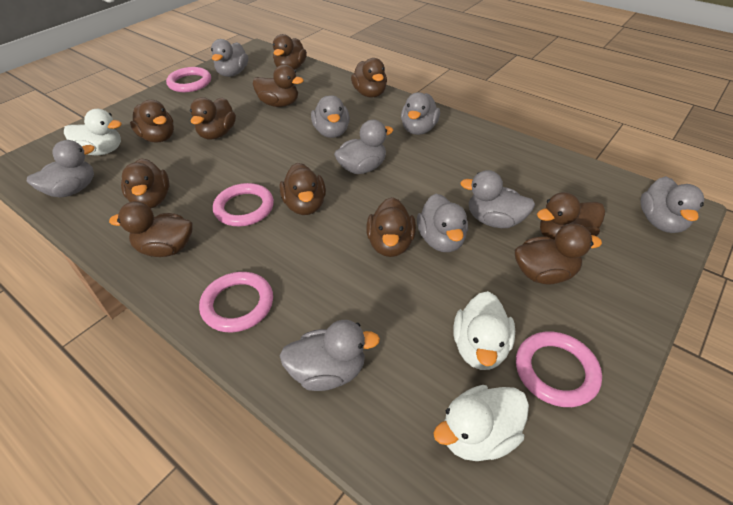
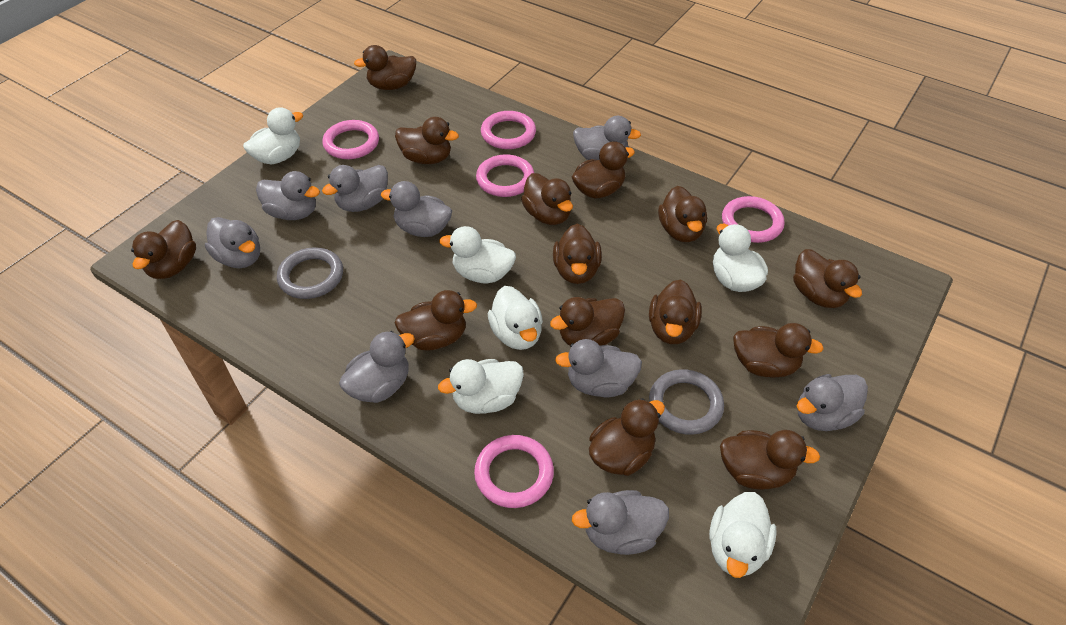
brown duck: 11 -> 14
grey ring: 0 -> 2
pink ring: 4 -> 5
white duck: 3 -> 6

